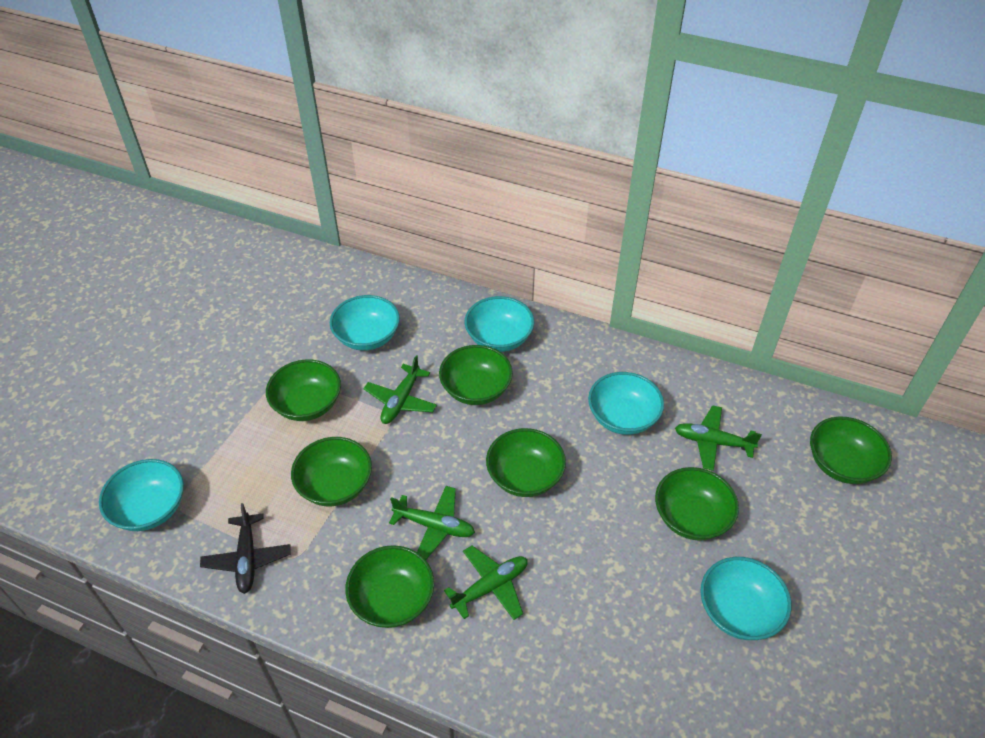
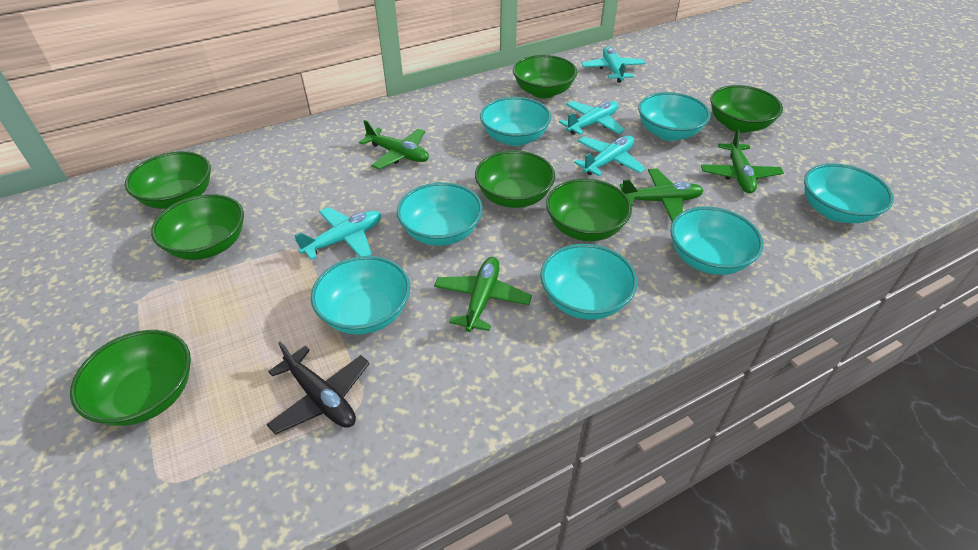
turquoise bowl: 5 -> 7
turquoise plane: 0 -> 4

